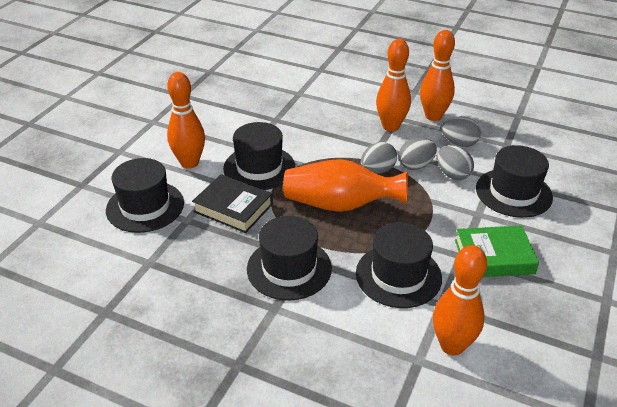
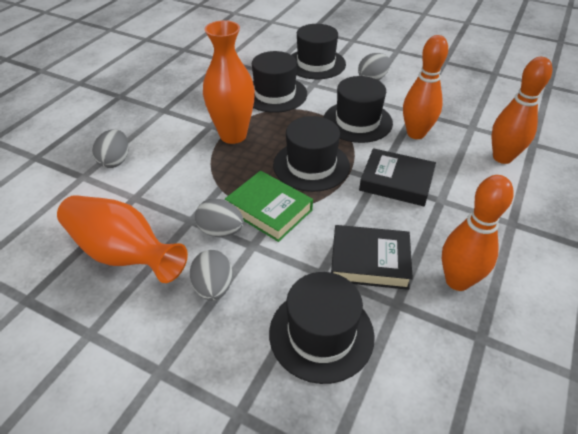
black book: 1 -> 2
orange bowling pin: 4 -> 3
orange vase: 1 -> 2

